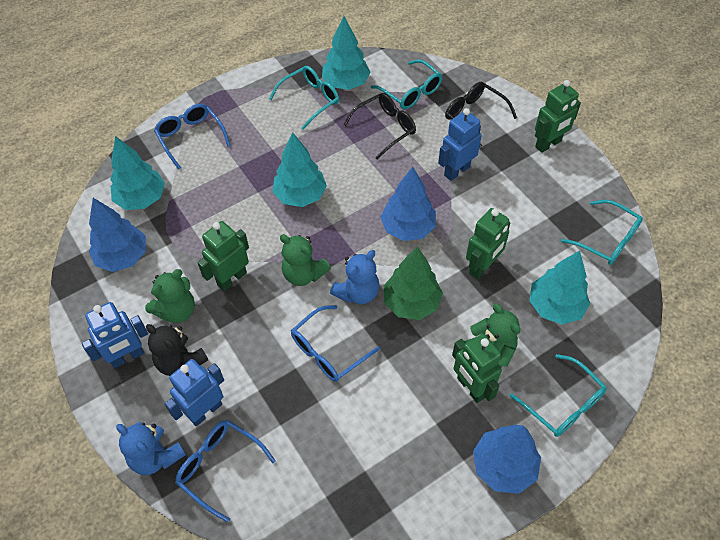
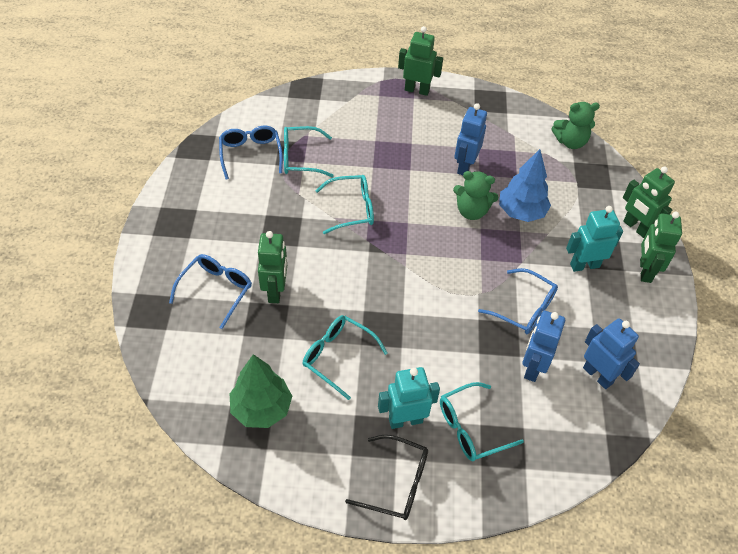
black glasses: 2 -> 1
black teddy bear: 1 -> 0
blue teddy bear: 2 -> 0
blue tree: 3 -> 1
green teddy bear: 3 -> 2
turquoise robot: 0 -> 2
turquoise tree: 4 -> 0

